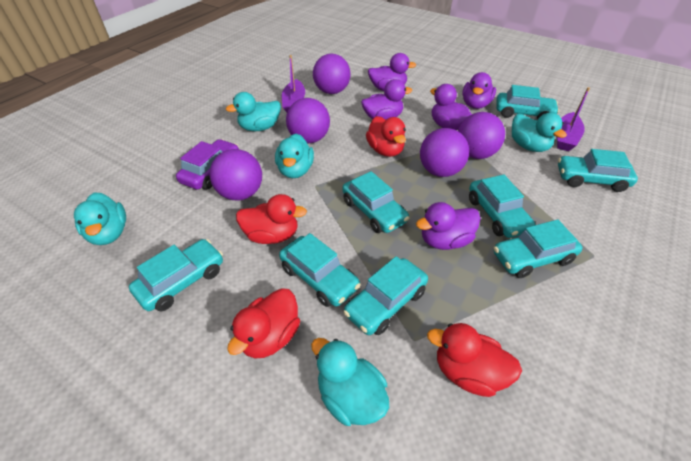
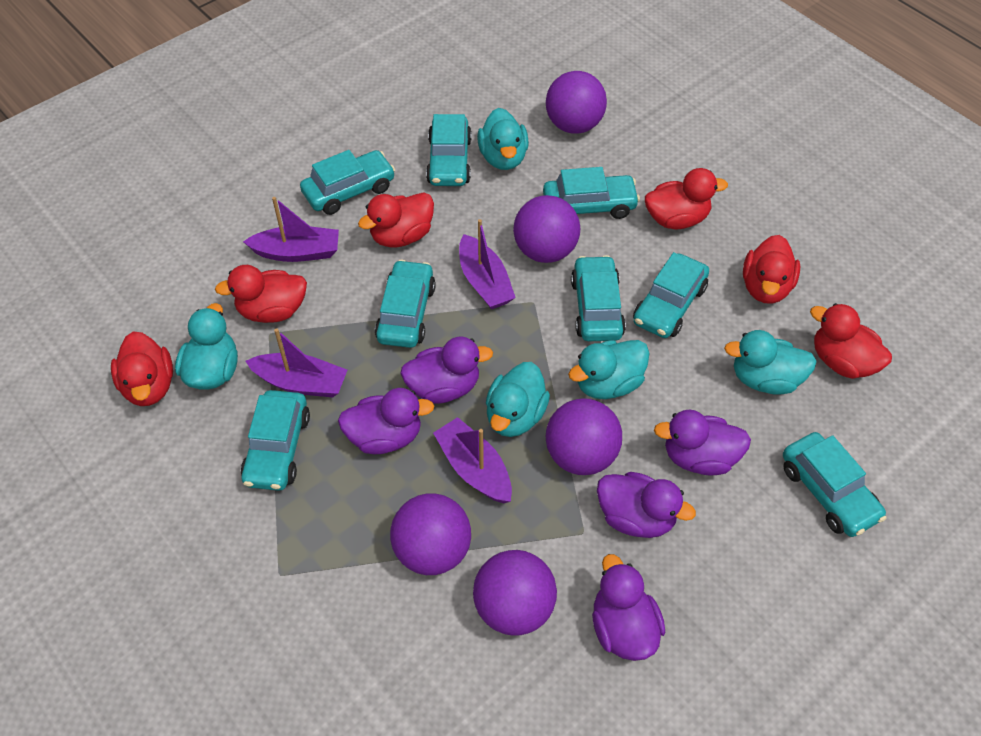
purple boat: 2 -> 4
purple car: 1 -> 0
red duck: 4 -> 6

